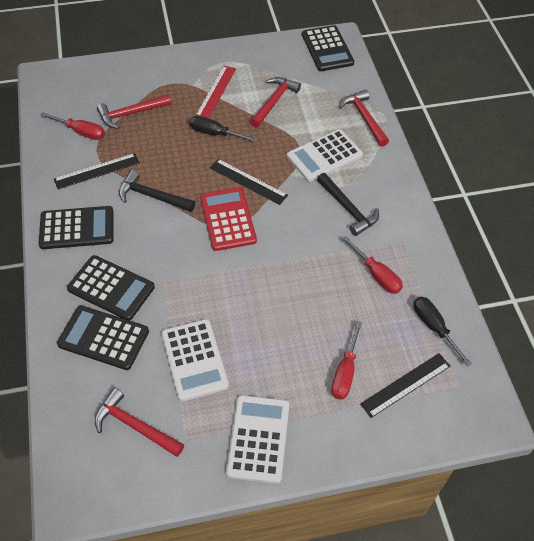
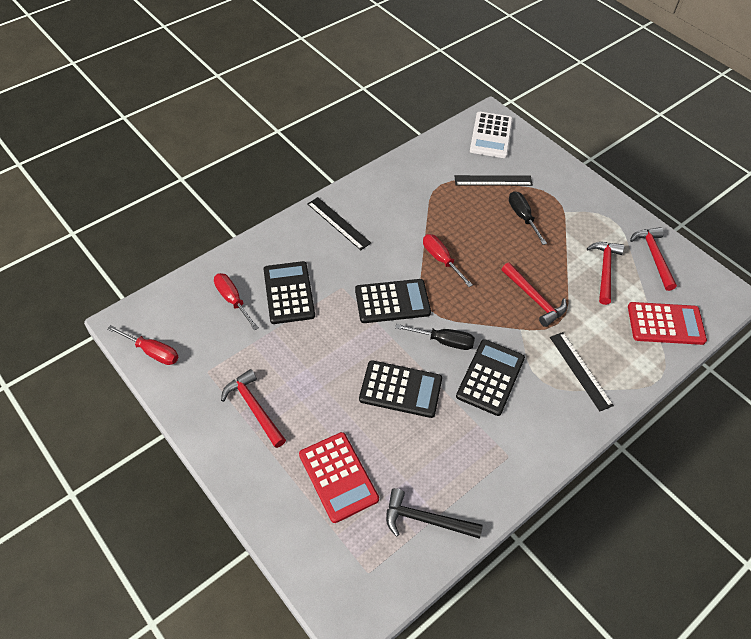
black hammer: 2 -> 1
red calculator: 1 -> 2
red ruler: 1 -> 0
white calculator: 3 -> 1

